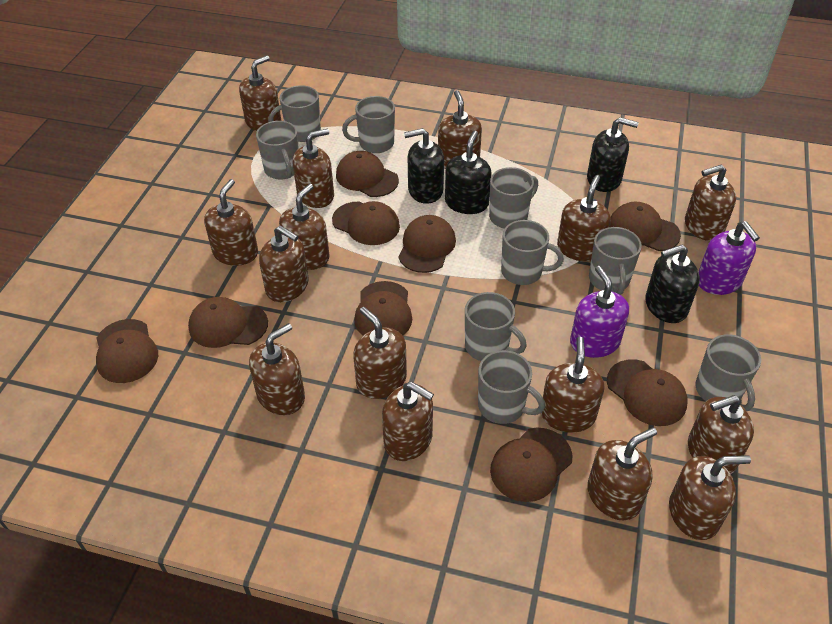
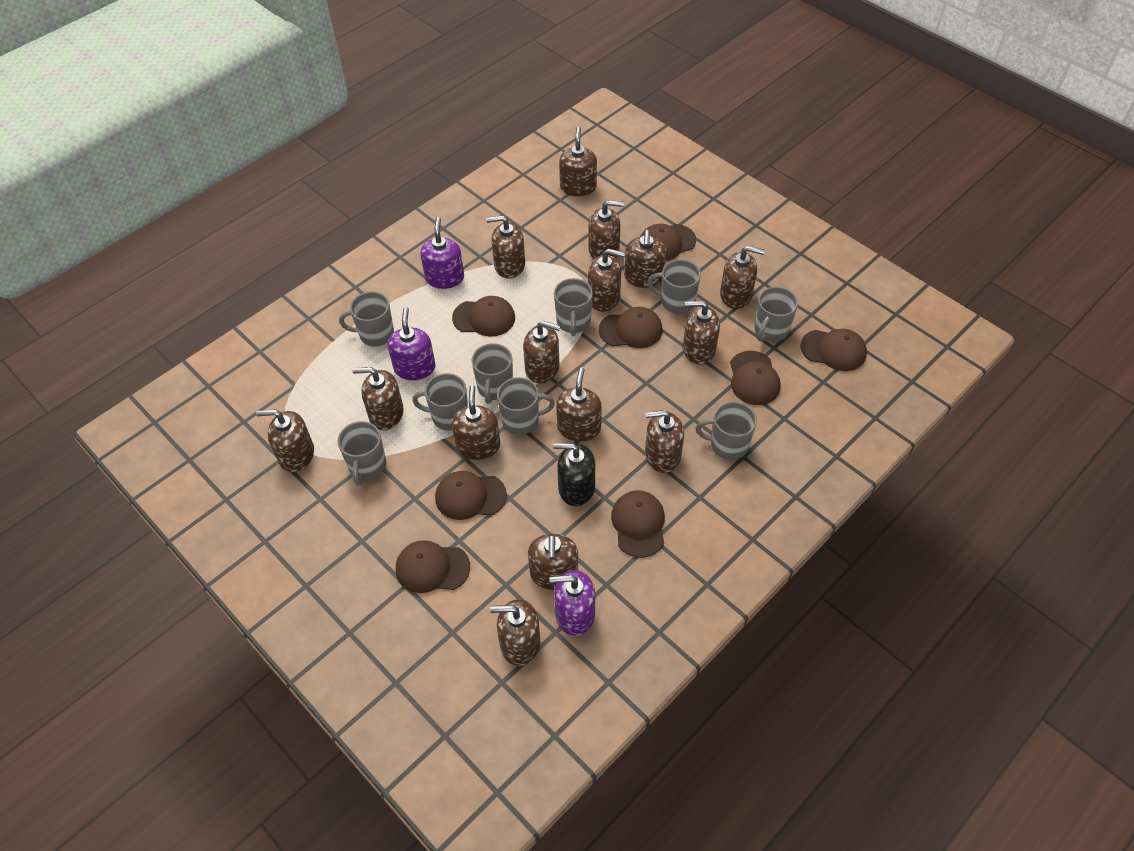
black soap dispenser: 4 -> 1
brown cap: 9 -> 8
purple soap dispenser: 2 -> 3

